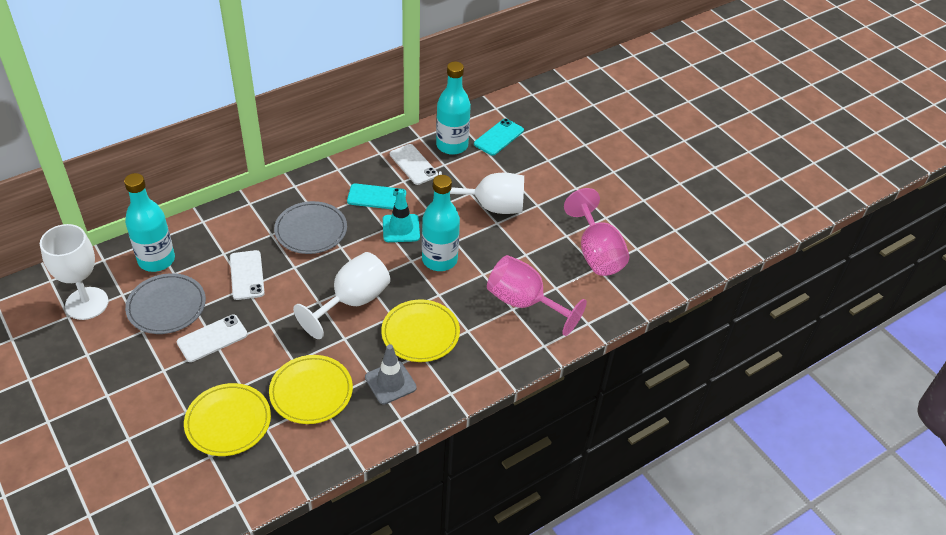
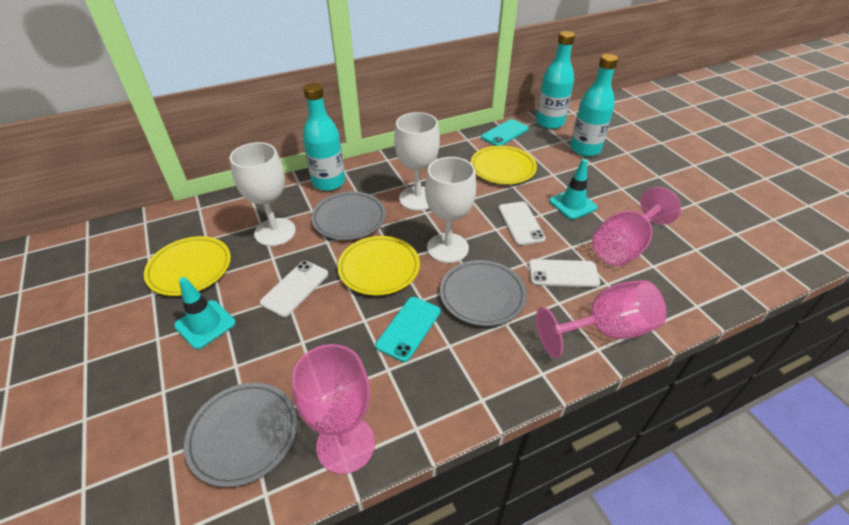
grey plate: 2 -> 3
grey traffic cone: 1 -> 0
pink goblet: 2 -> 3
turquoise traffic cone: 1 -> 2

